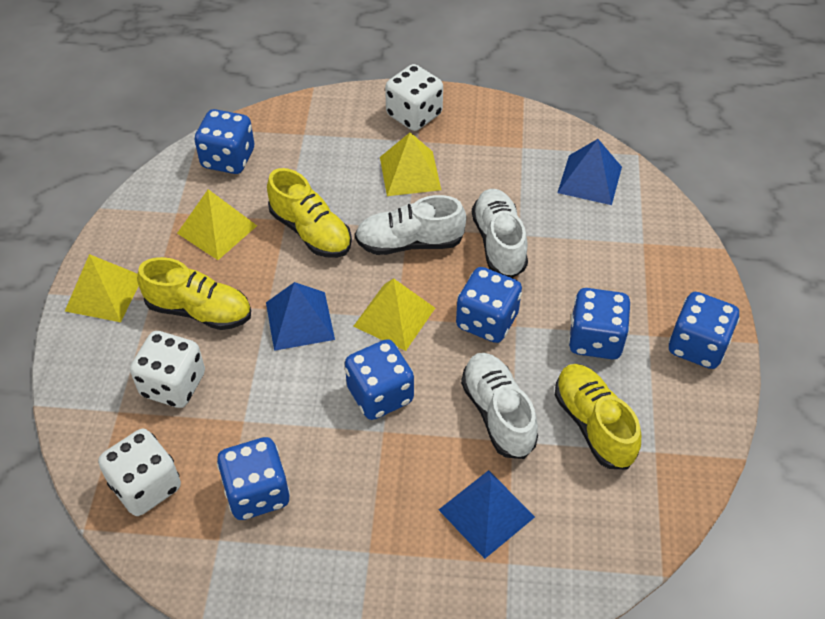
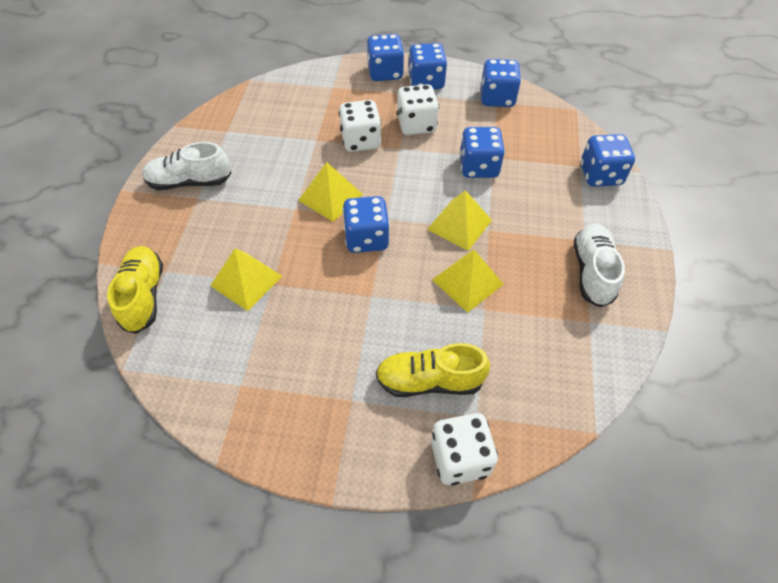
blue pyramid: 3 -> 0
white shoe: 3 -> 2
yellow shoe: 3 -> 2

